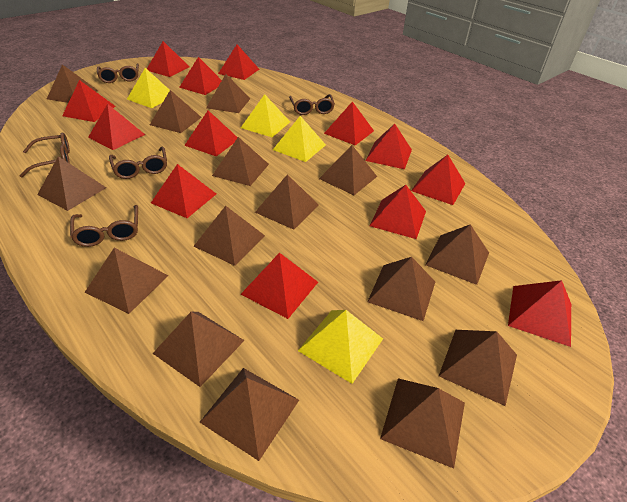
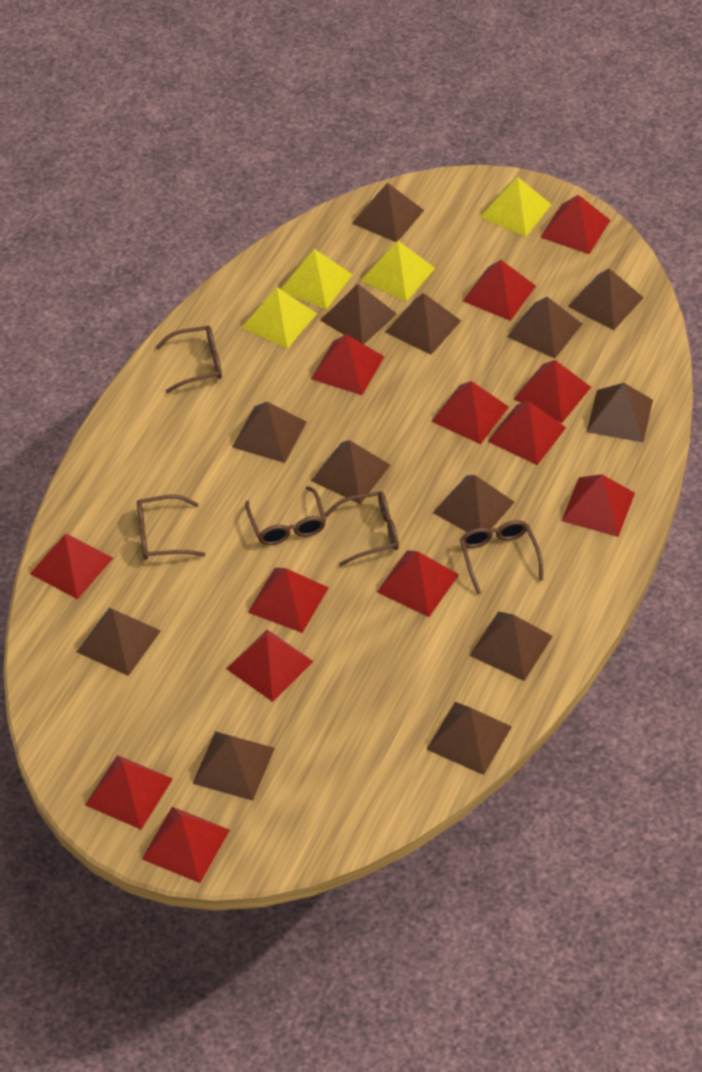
brown pyramid: 15 -> 13

